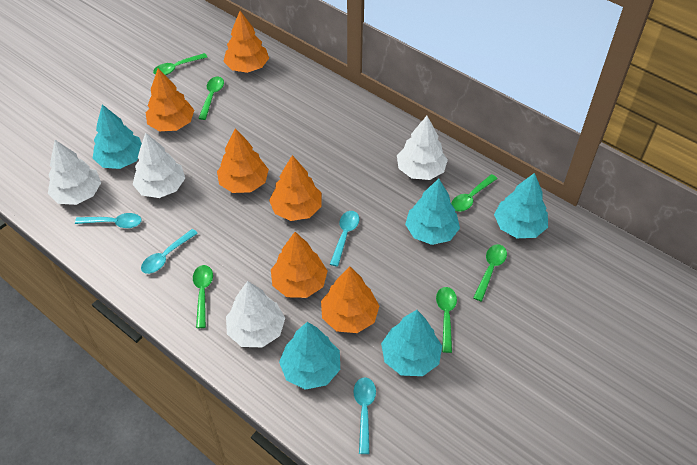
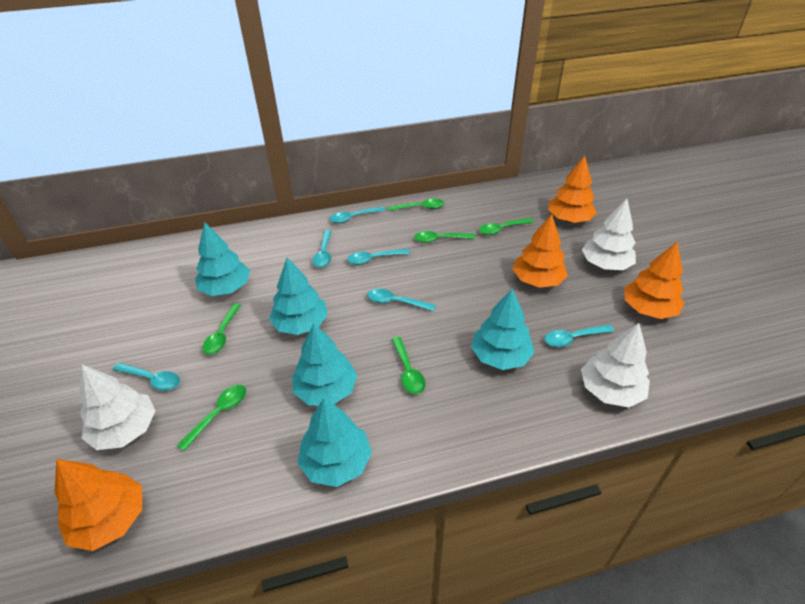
orange tree: 6 -> 4
turquoise spoon: 4 -> 6
white tree: 4 -> 3

